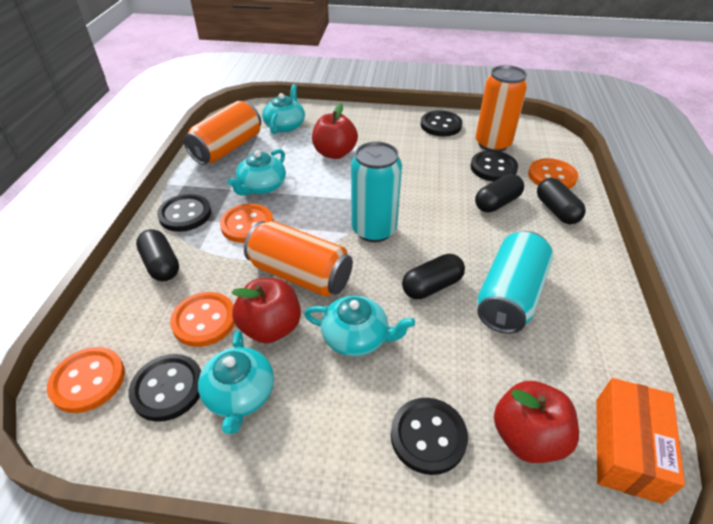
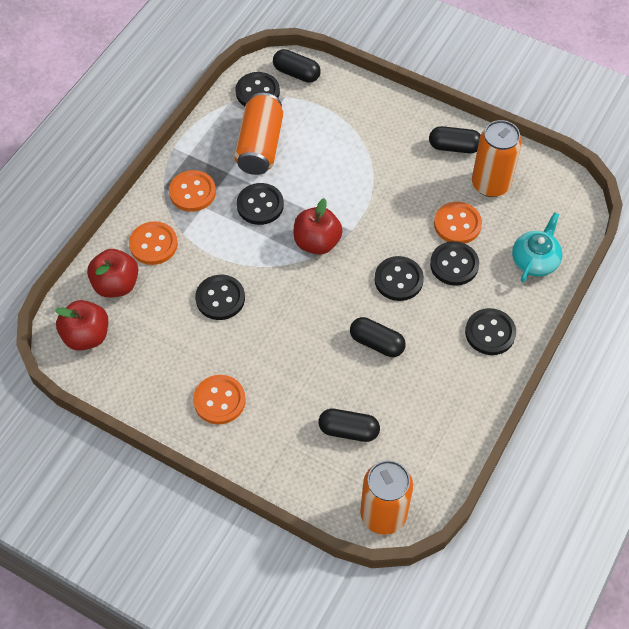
black button: 5 -> 6
orange box: 1 -> 0
turquoise can: 2 -> 0
turquoise teapot: 4 -> 1

